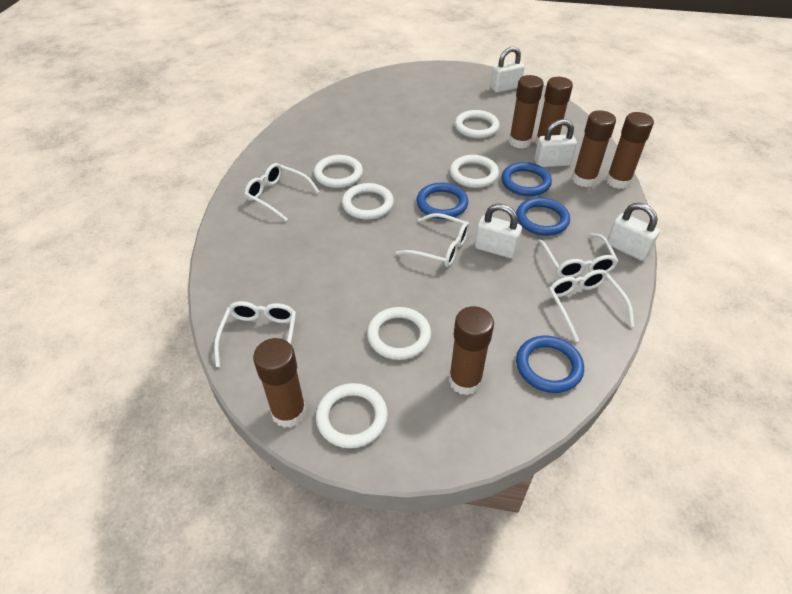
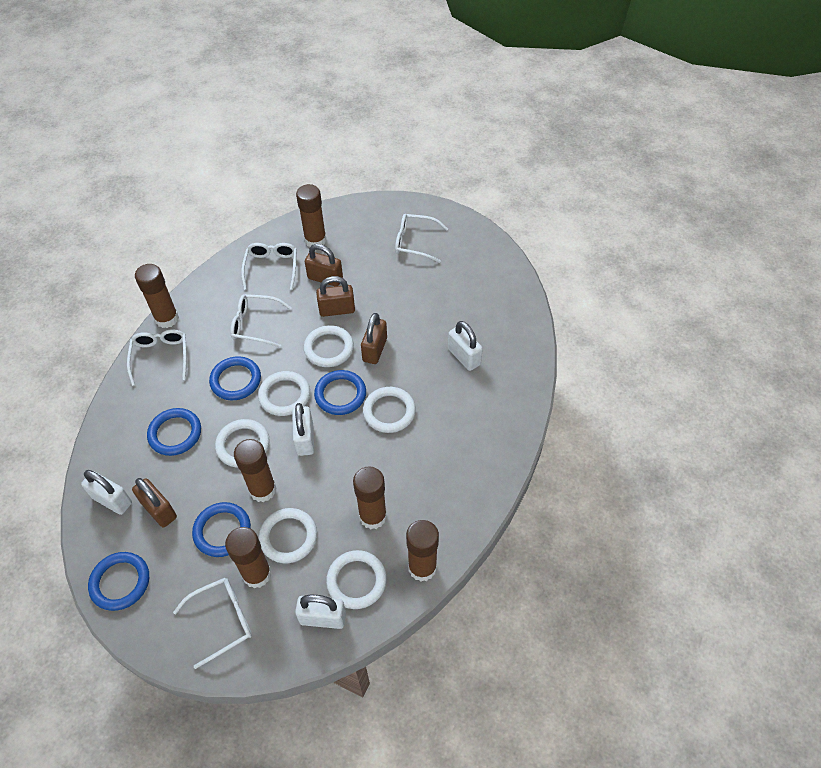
blue ring: 4 -> 5
brown padlock: 0 -> 4

